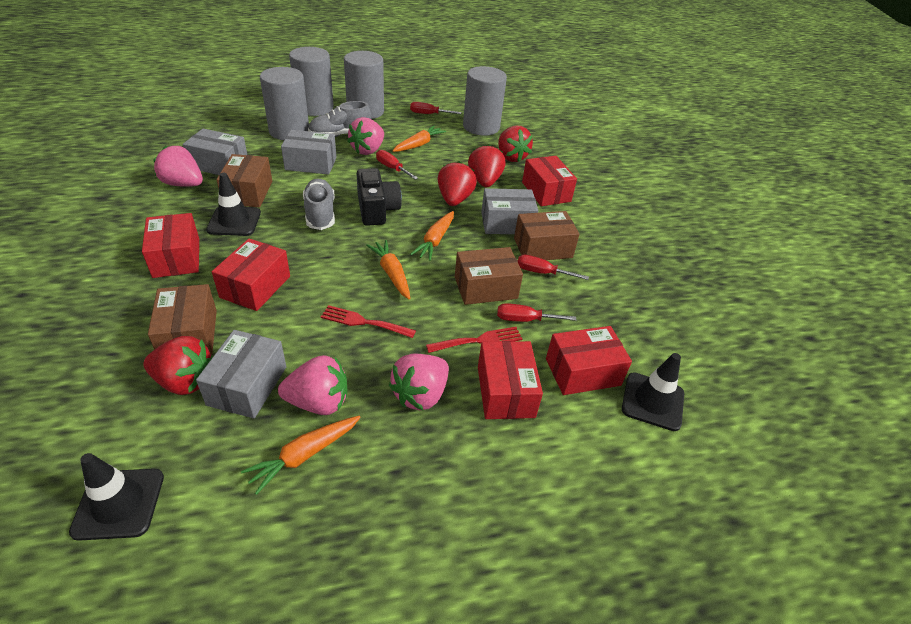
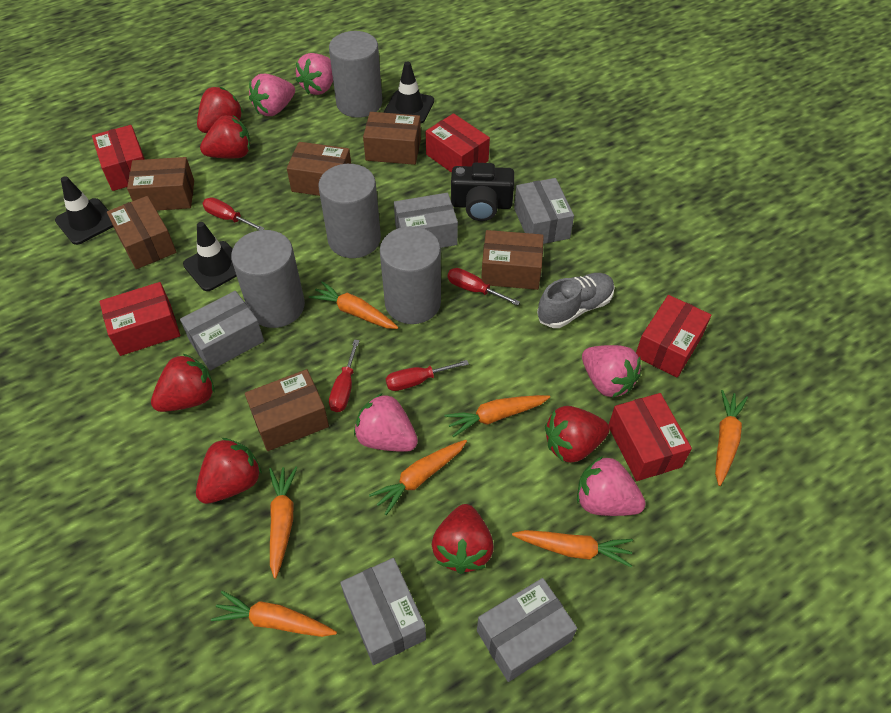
brown box: 4 -> 6
grey box: 4 -> 5
grey shoe: 2 -> 1
orange carrot: 4 -> 7
pink strawberry: 4 -> 5
red fork: 2 -> 0
red strawberry: 4 -> 6

